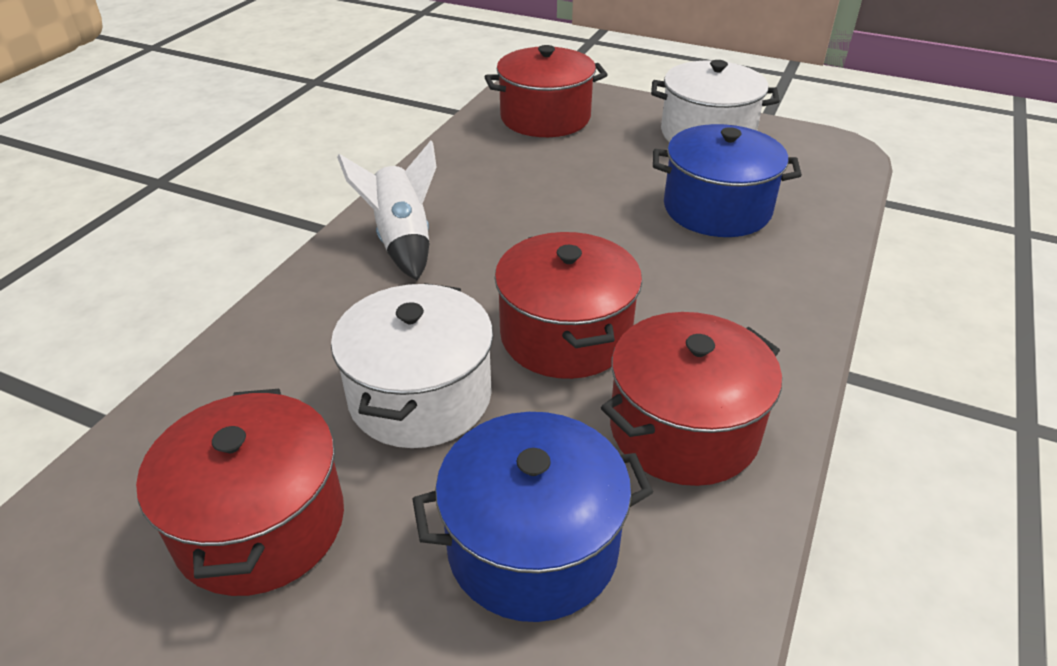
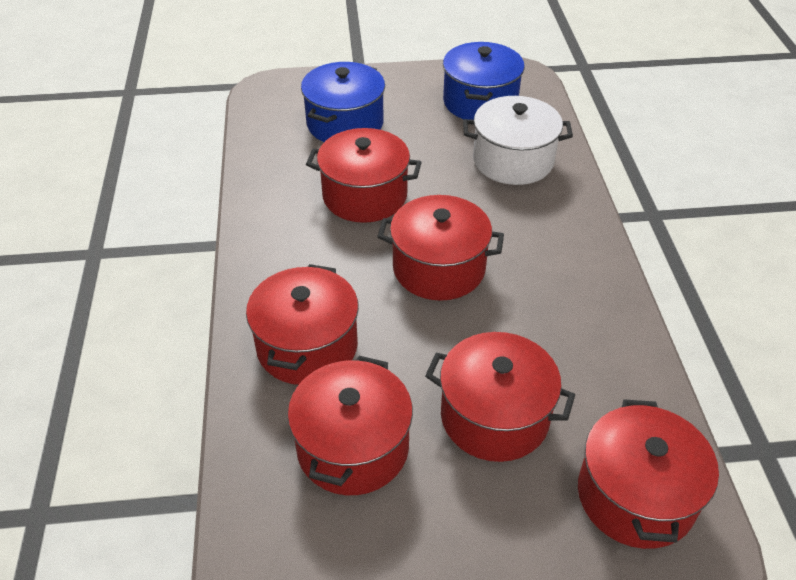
red pot: 4 -> 6
white pot: 2 -> 1
white rocket: 1 -> 0

